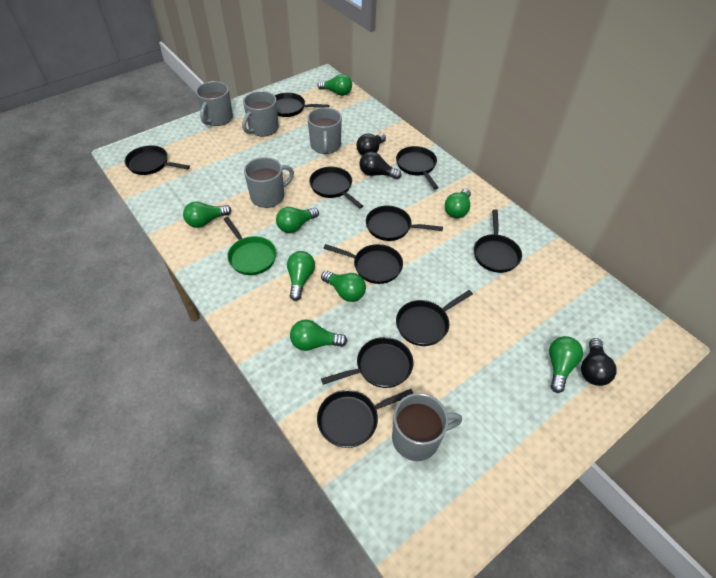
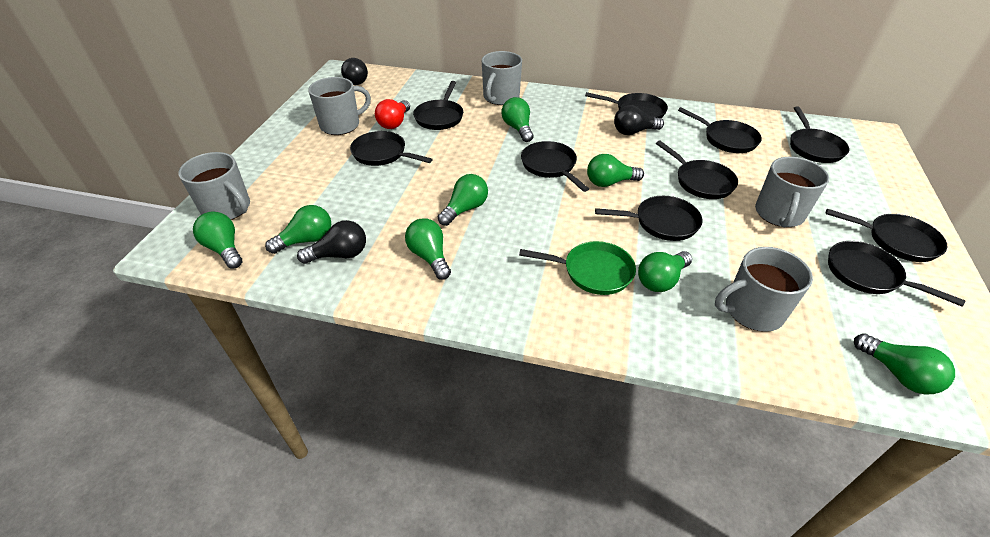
red light bulb: 0 -> 1

